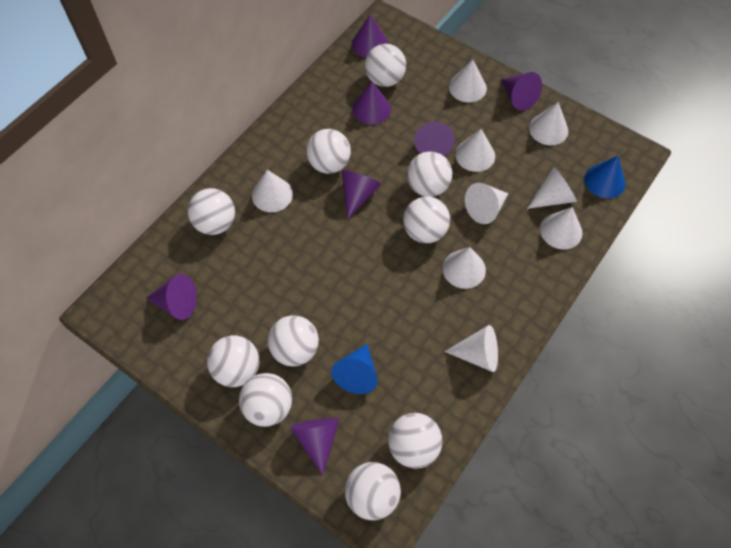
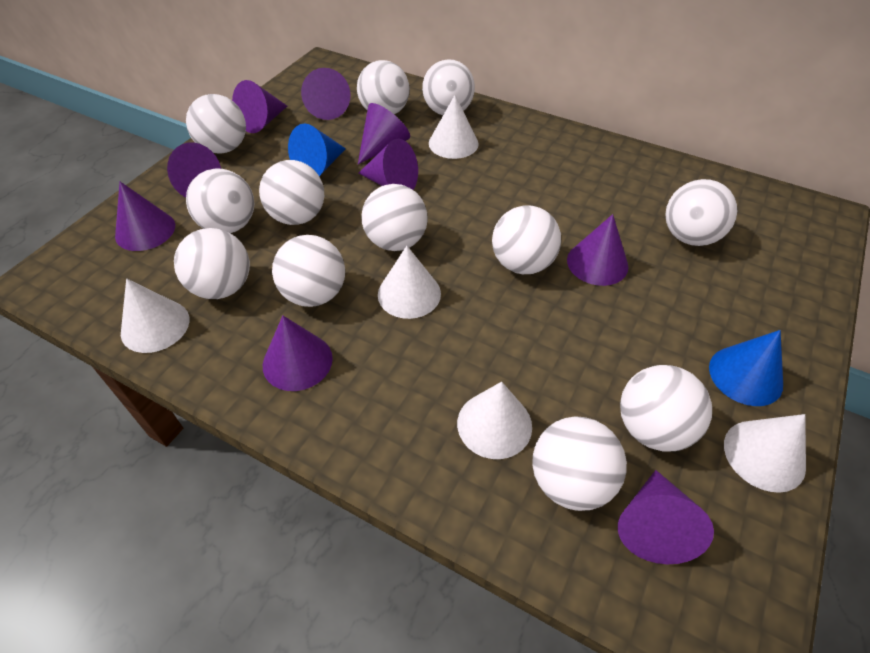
purple cone: 7 -> 9
white ball: 10 -> 12
white cone: 9 -> 5

